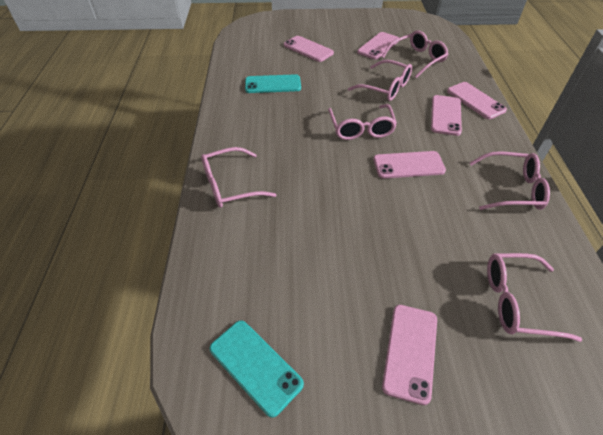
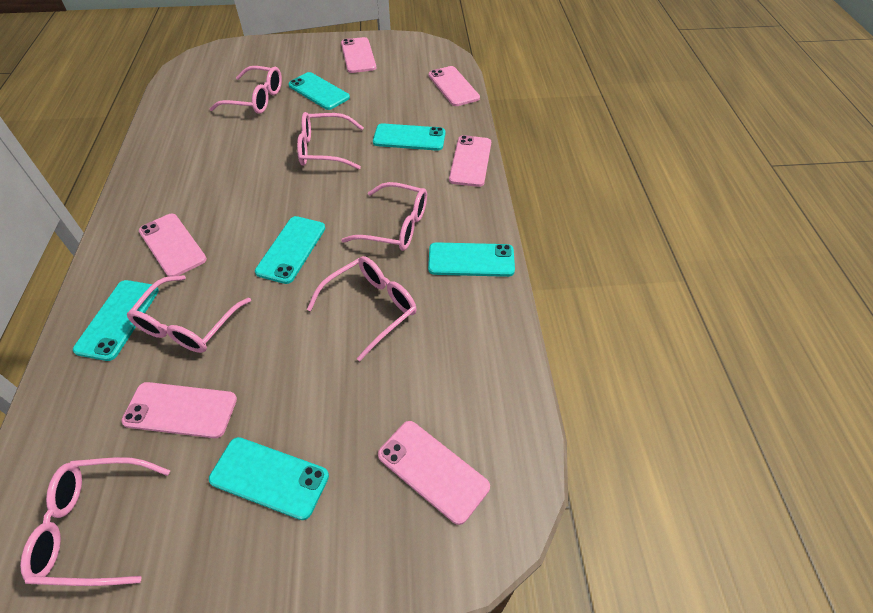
turquoise phone: 2 -> 6

